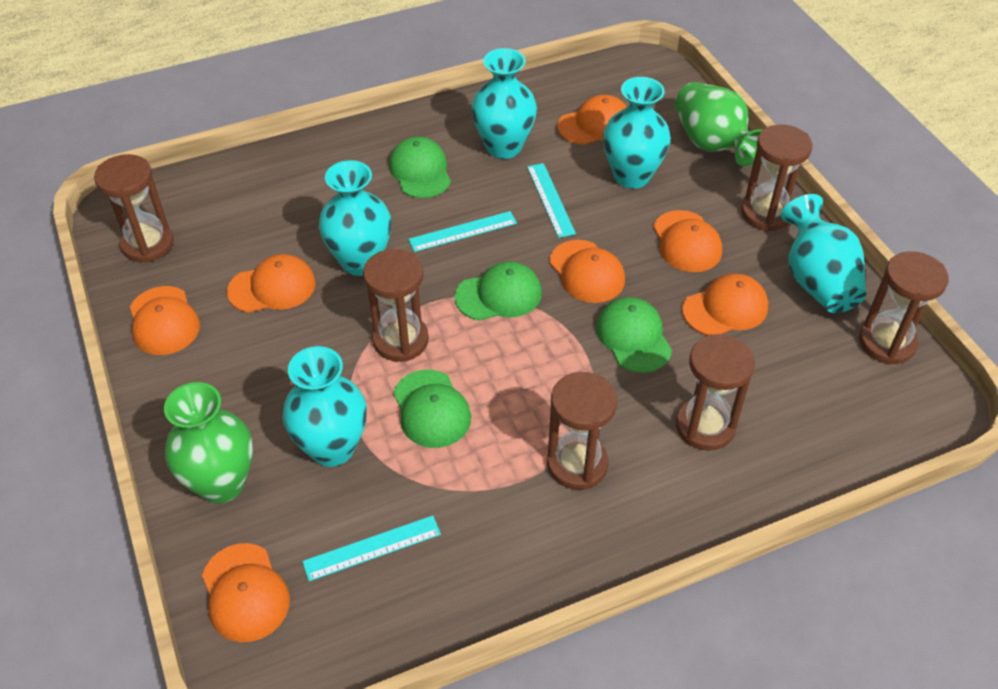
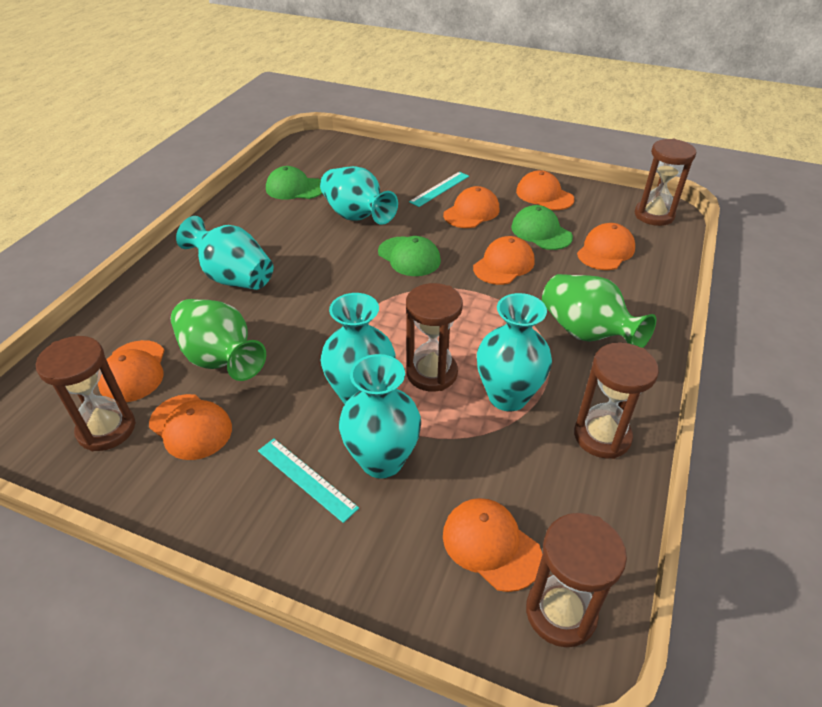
brown hourglass: 6 -> 5
green cap: 4 -> 3
turquoise ruler: 3 -> 2

